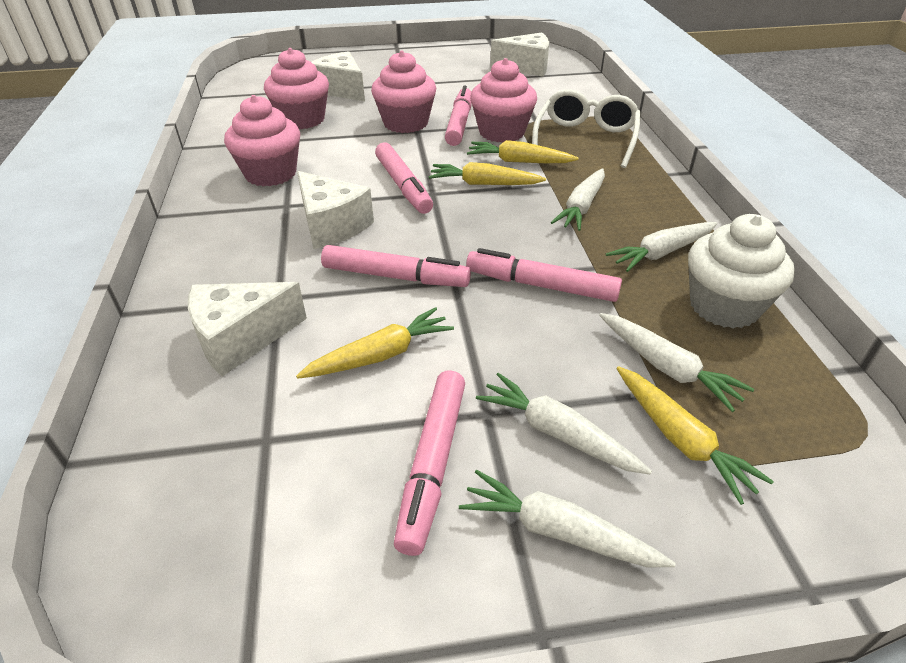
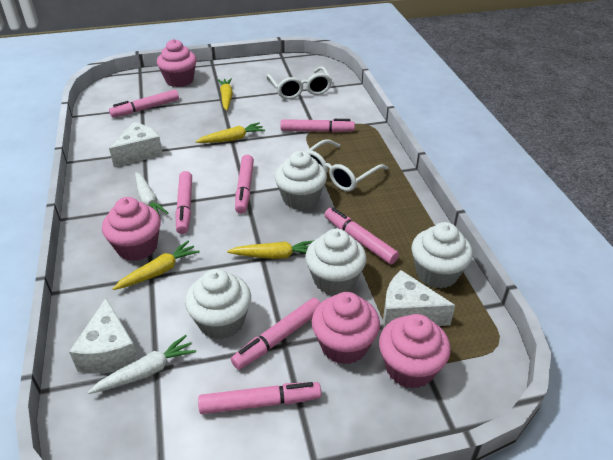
pink marker: 5 -> 7
white carrot: 5 -> 2
white cheese: 4 -> 3
white cupcake: 1 -> 4
white glasses: 1 -> 2

